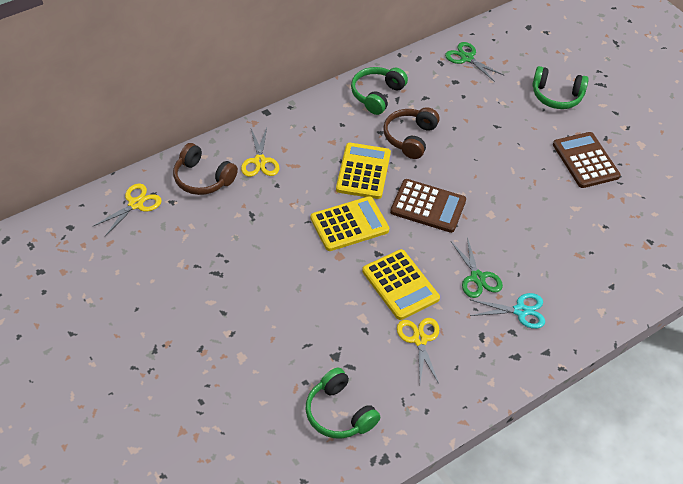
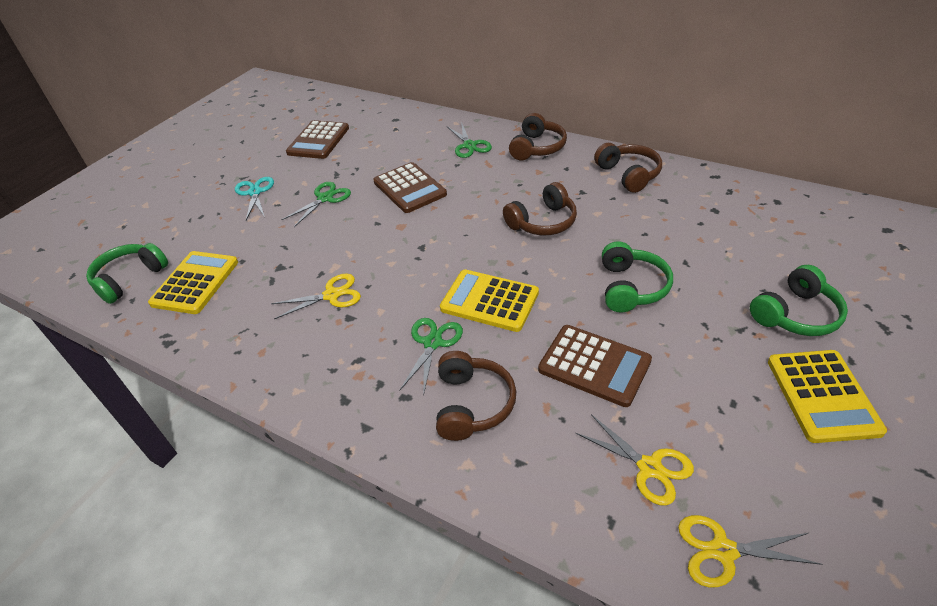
brown calculator: 2 -> 3
brown headphones: 2 -> 4
green scissors: 2 -> 3

